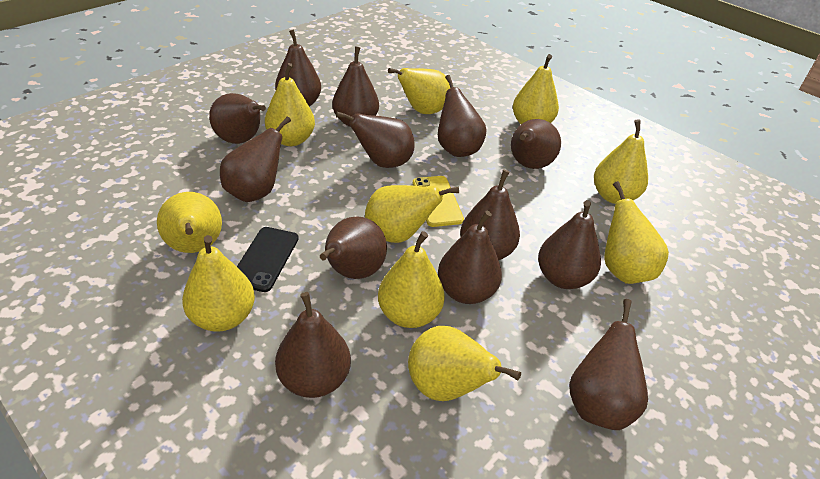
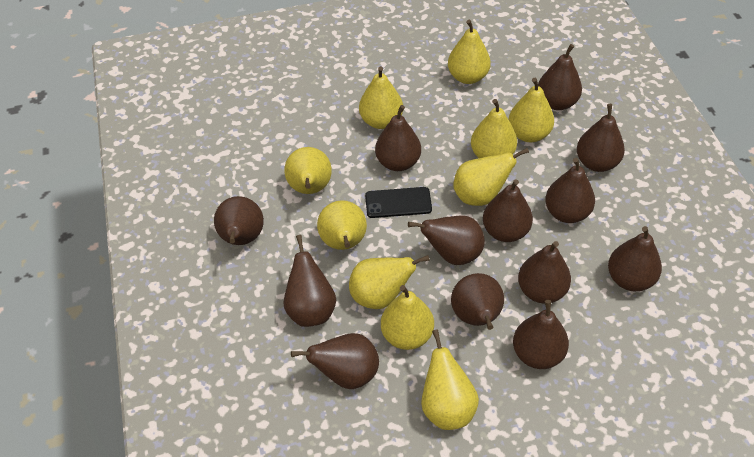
yellow phone: 1 -> 0

